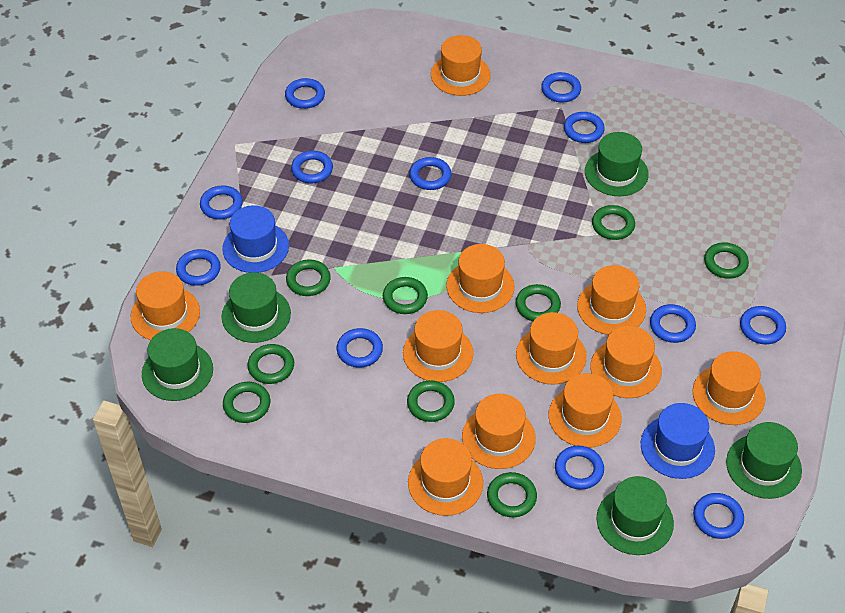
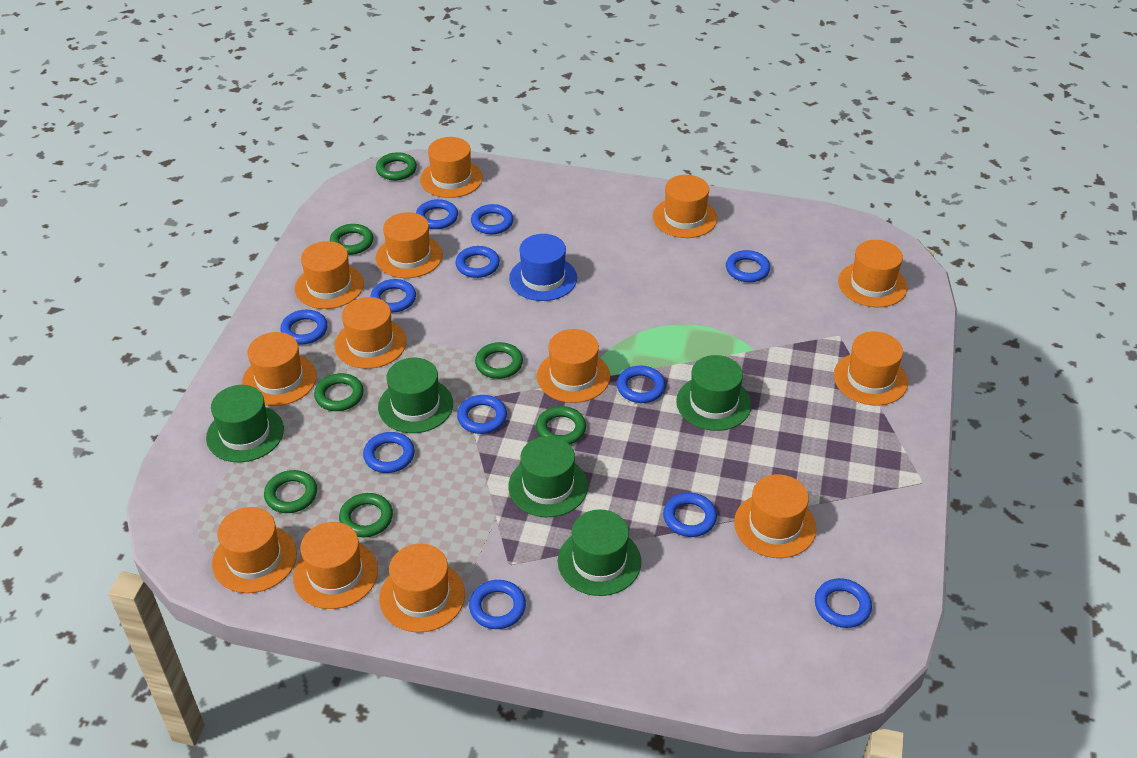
blue hat: 2 -> 1
green ring: 9 -> 7
orange hat: 11 -> 13

